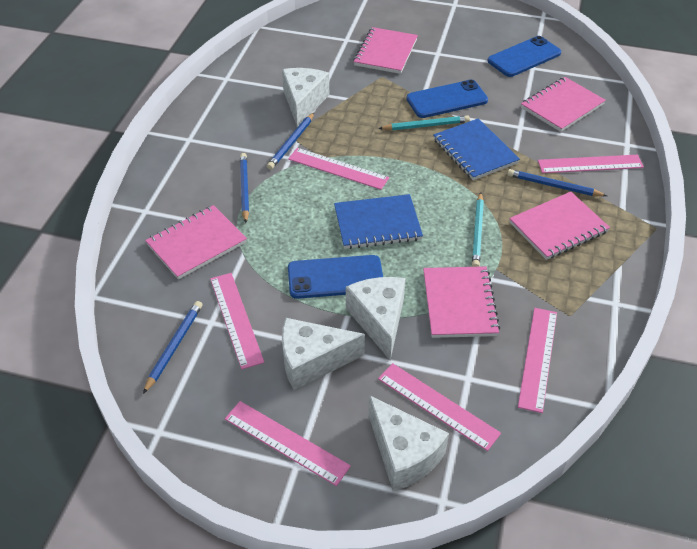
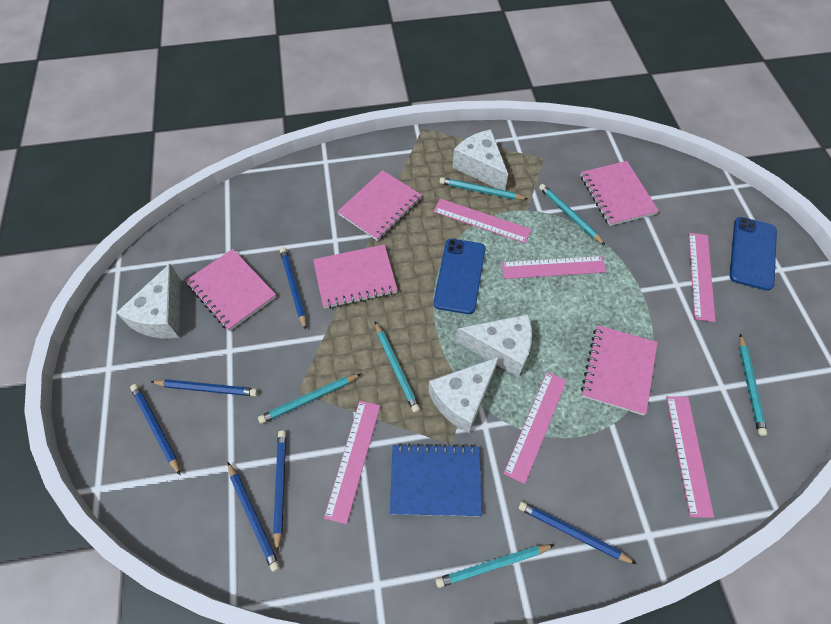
blue notebook: 2 -> 1
blue pencil: 4 -> 6
blue phone: 3 -> 2
turquoise pencil: 2 -> 6

